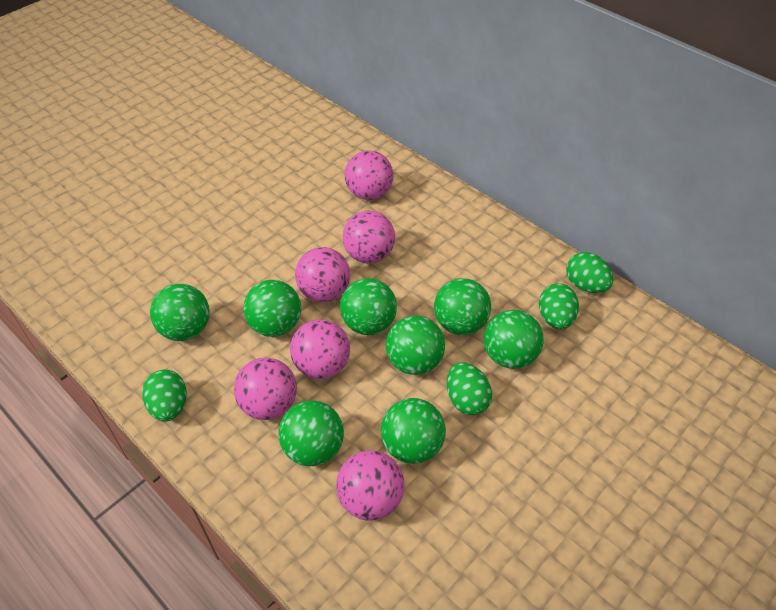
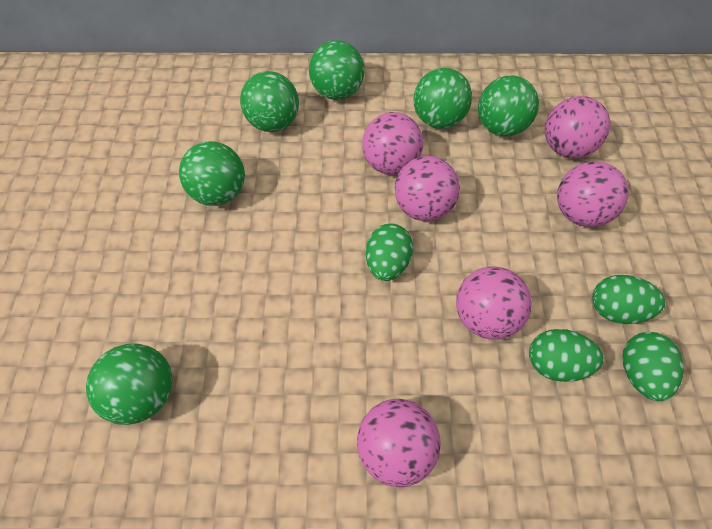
green ball: 8 -> 6

